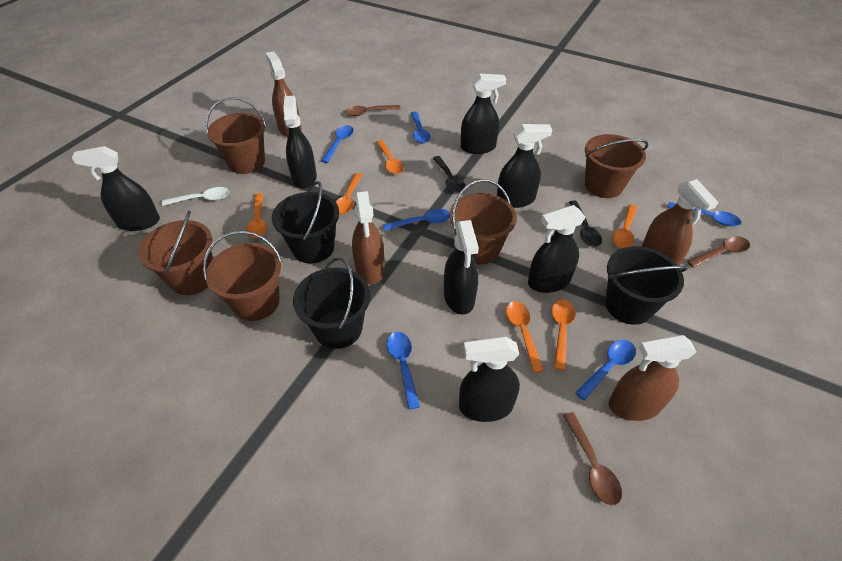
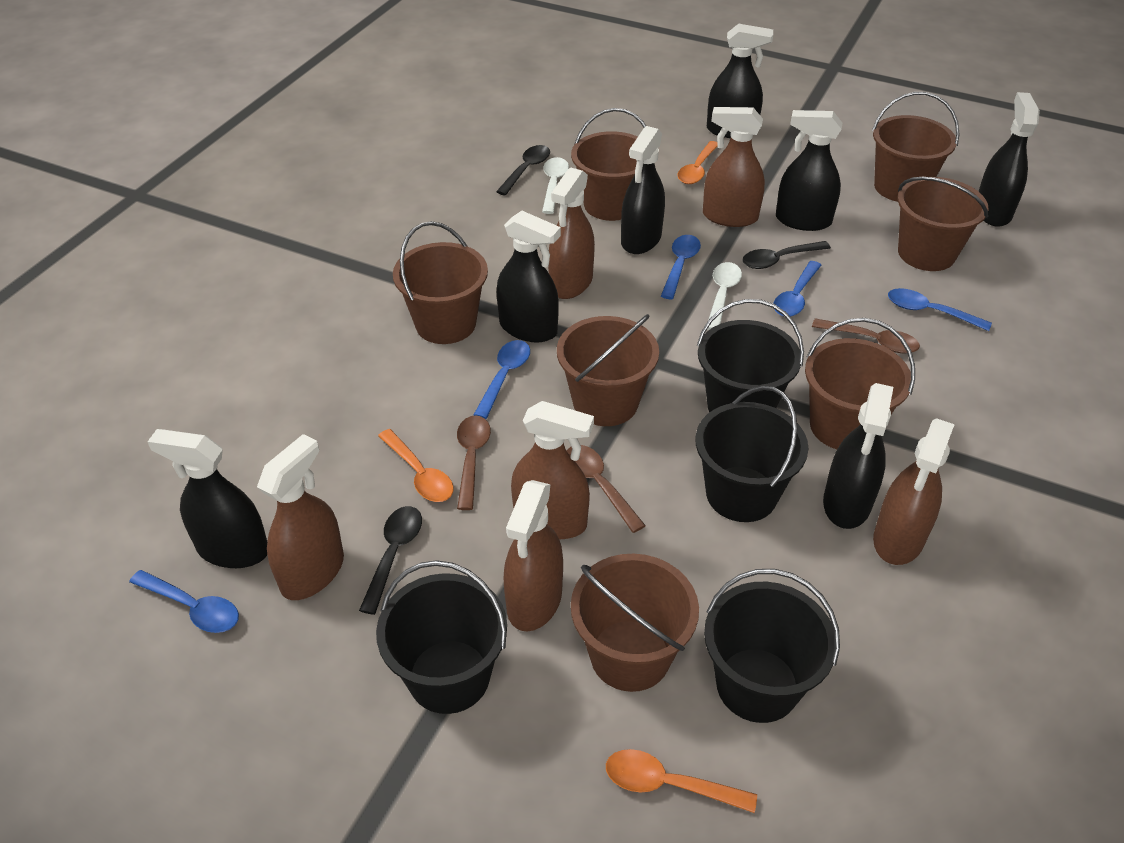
black bucket: 3 -> 4
black spoon: 2 -> 3
blue spoon: 6 -> 5
brown bucket: 5 -> 7
brown spray bottle: 4 -> 6
orange spoon: 6 -> 3
white spoon: 1 -> 2

